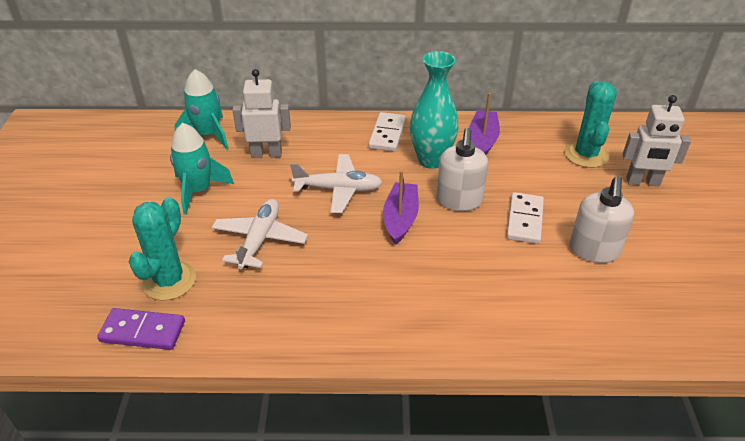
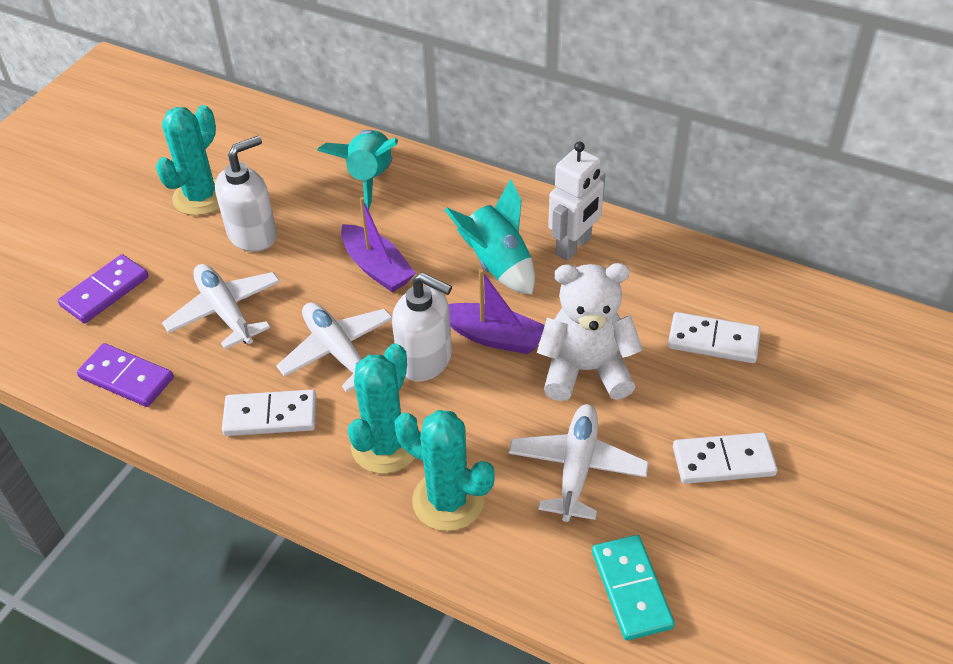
purple domino: 1 -> 2
turquoise cactus: 2 -> 3
turquoise domino: 0 -> 1
turquoise vase: 1 -> 0
white domino: 2 -> 3
white plane: 2 -> 3
white robot: 2 -> 1
white teddy bear: 0 -> 1

